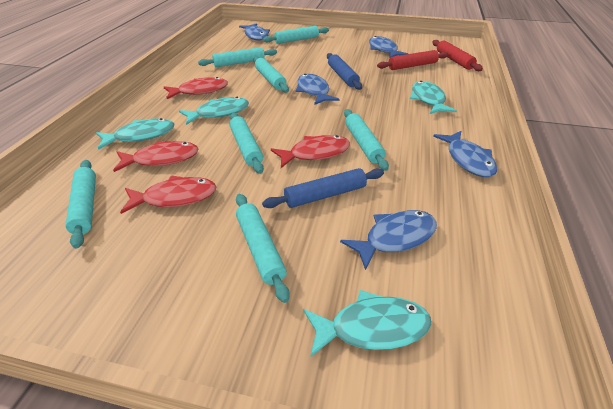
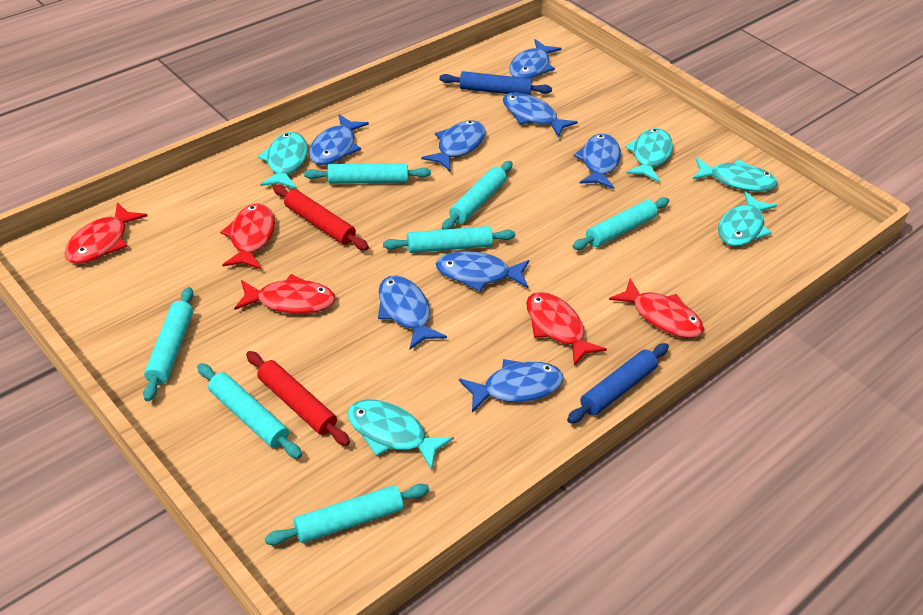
blue fish: 5 -> 8
red fish: 4 -> 5
turquoise fish: 4 -> 5

